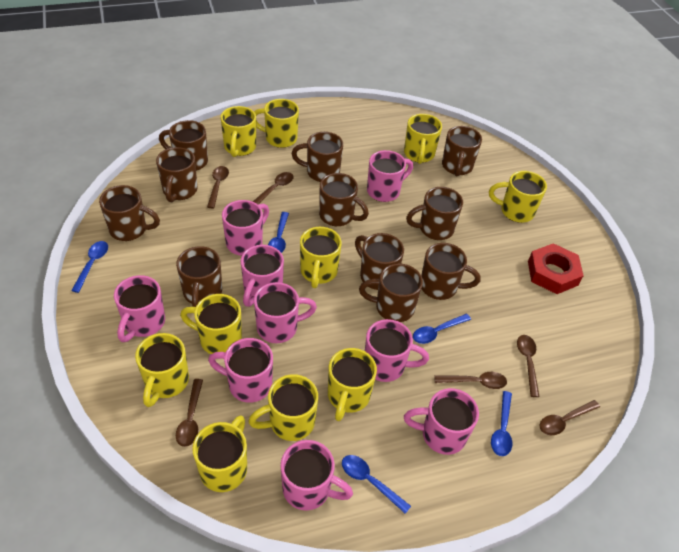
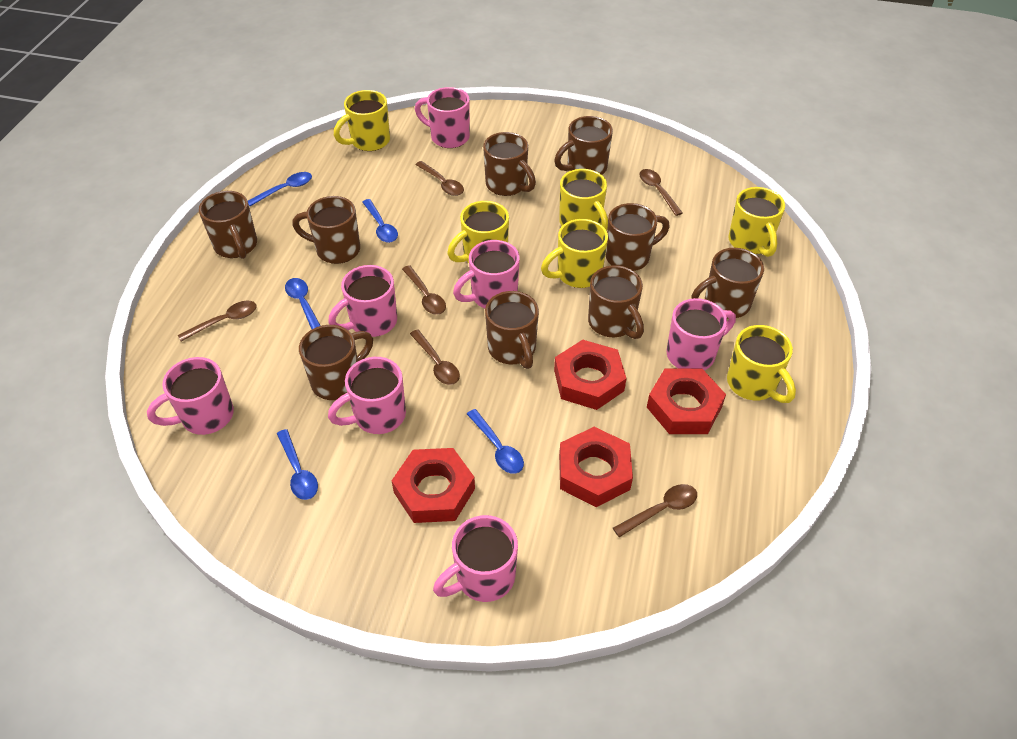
brown mug: 11 -> 9
pink mug: 9 -> 7
red nut: 1 -> 4
yellow mug: 10 -> 6

